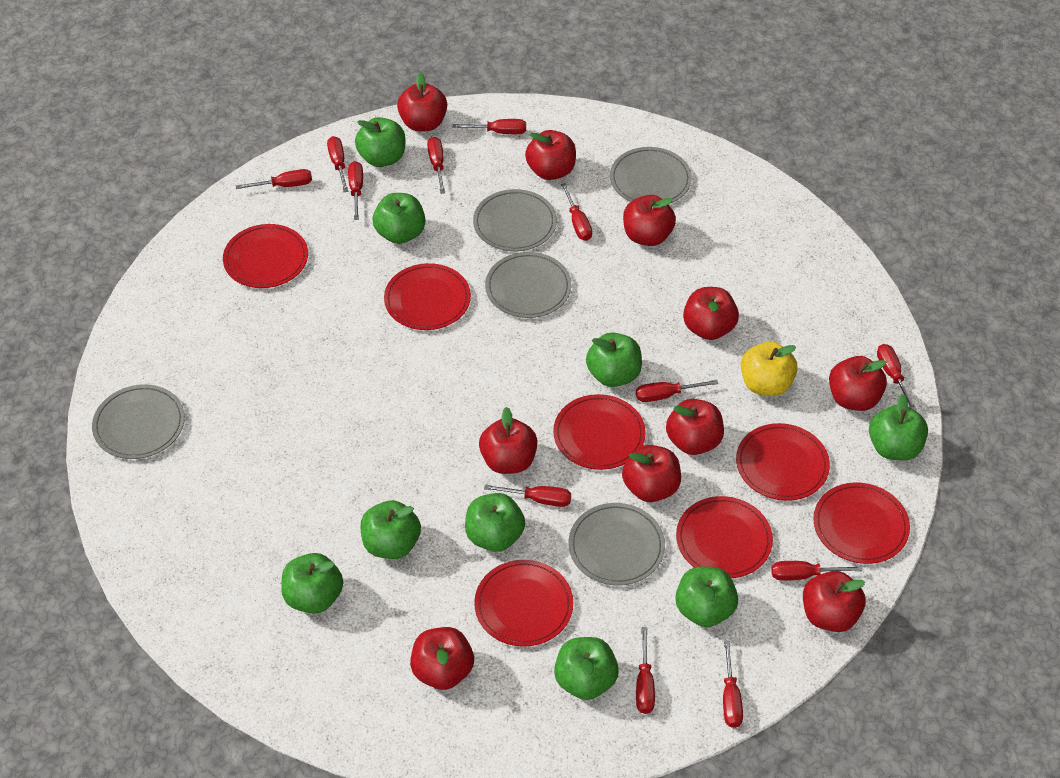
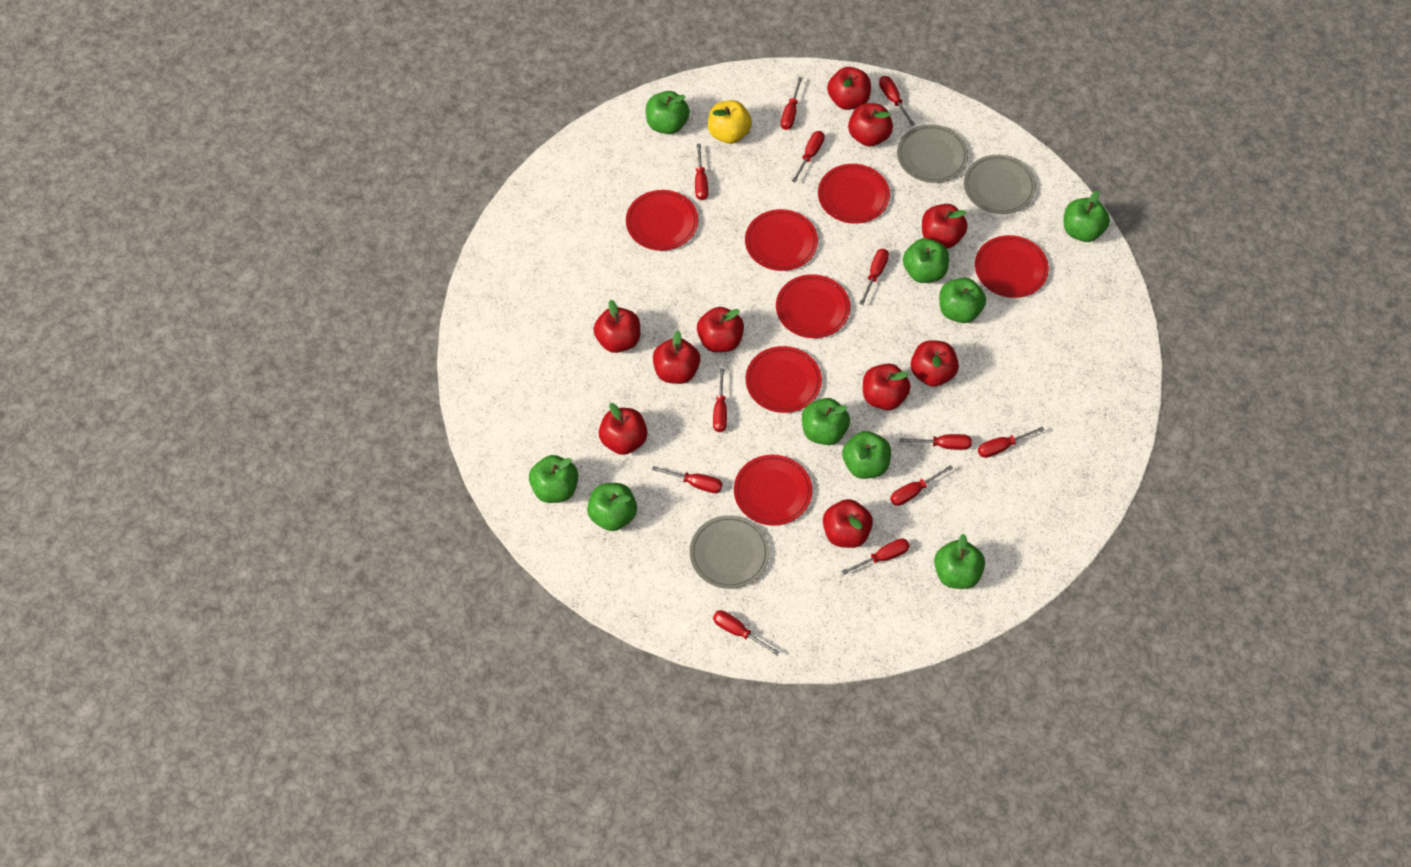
grey plate: 5 -> 3

